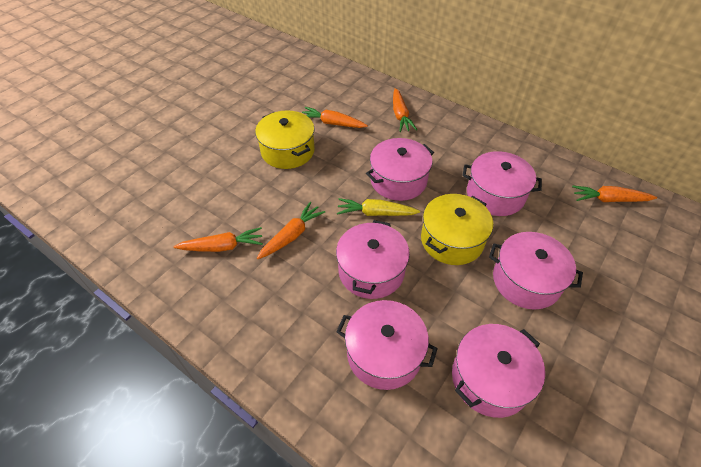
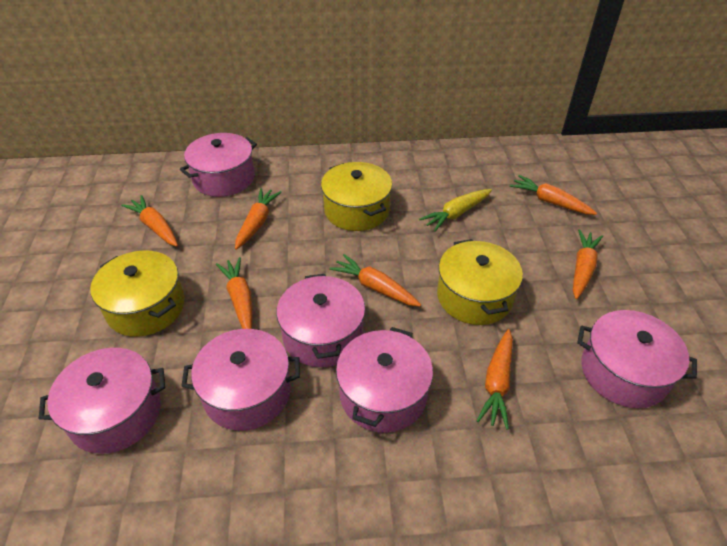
orange carrot: 5 -> 7
yellow pot: 2 -> 3

